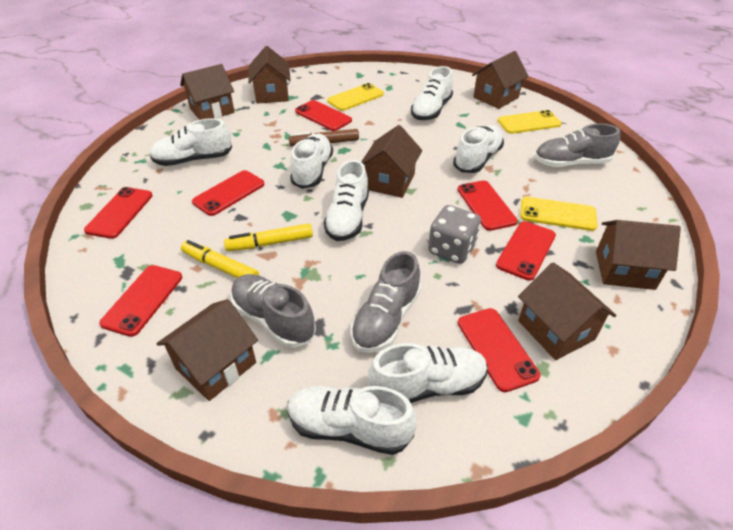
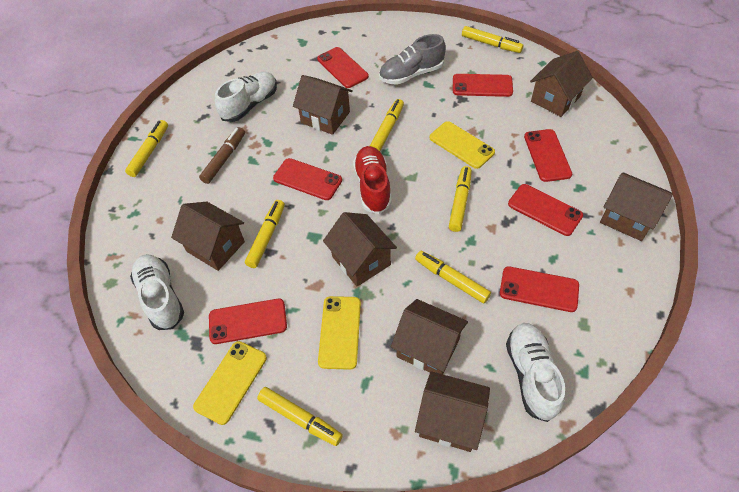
grey dice: 1 -> 0
grey shoe: 3 -> 1
red shoe: 0 -> 1
white shoe: 7 -> 3
yellow marker: 2 -> 7

